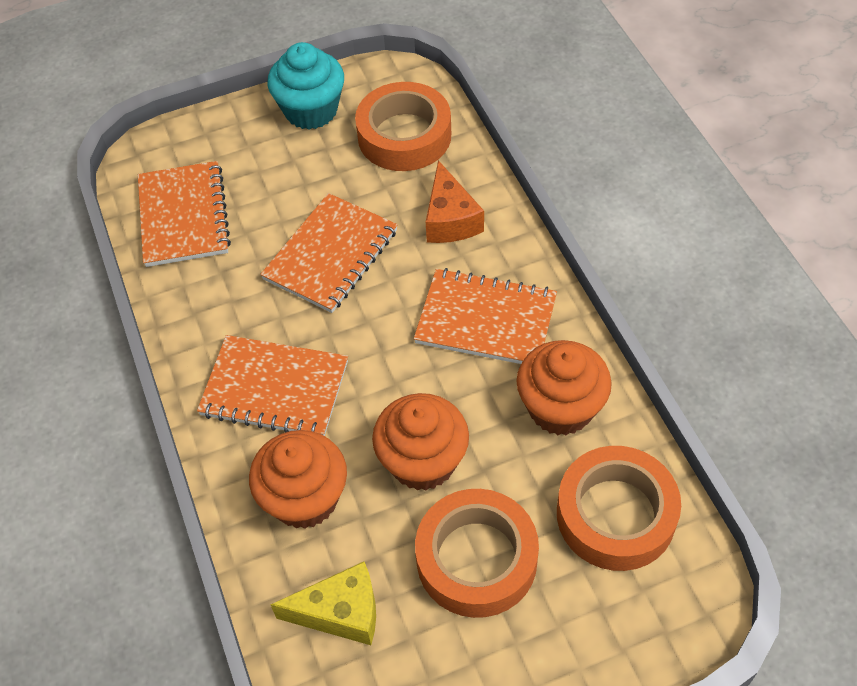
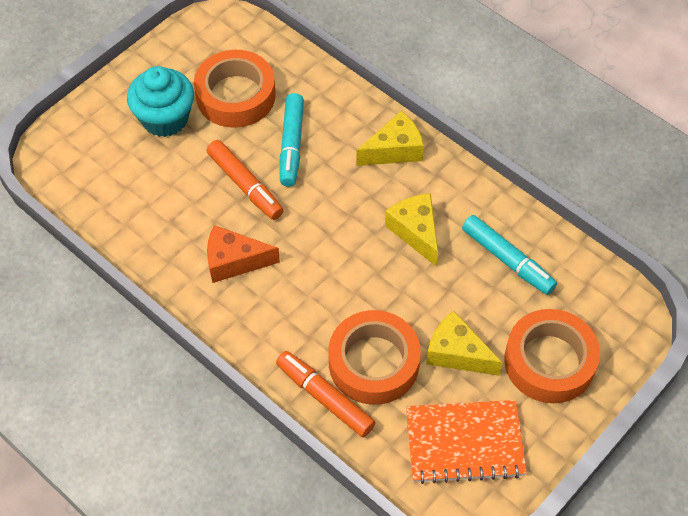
orange cupcake: 3 -> 0
orange marker: 0 -> 2
orange notebook: 4 -> 1
turquoise marker: 0 -> 2
yellow cheese: 1 -> 3

